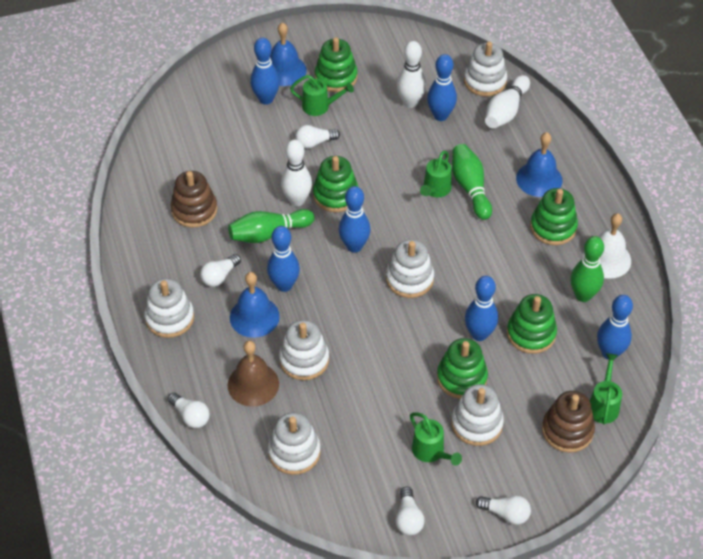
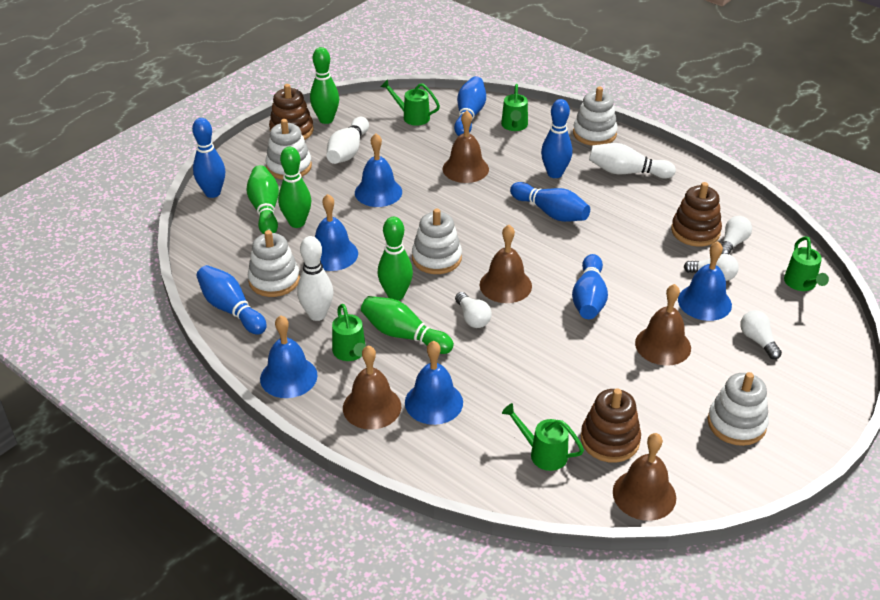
blue bell: 3 -> 5
brown bell: 1 -> 5
brown stacking toy: 2 -> 3
green bowling pin: 3 -> 5
green stacking toy: 5 -> 0
green watering can: 4 -> 5
white bell: 1 -> 0
white light bulb: 5 -> 4
white stacking toy: 6 -> 5

